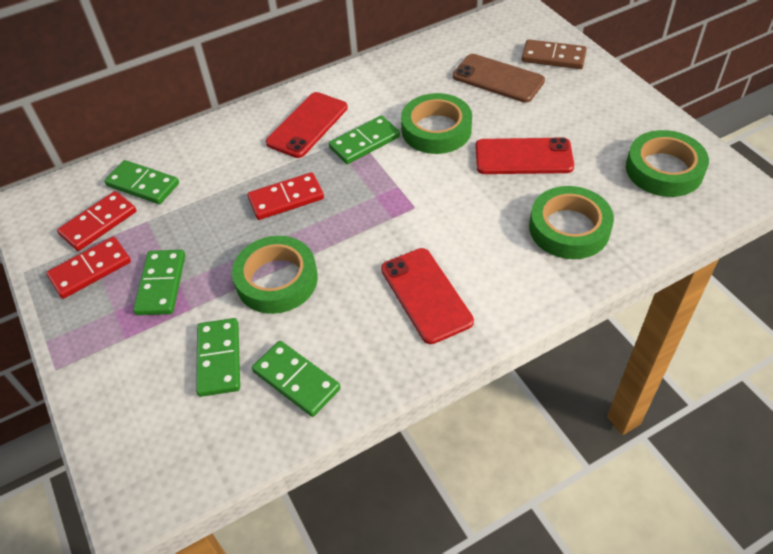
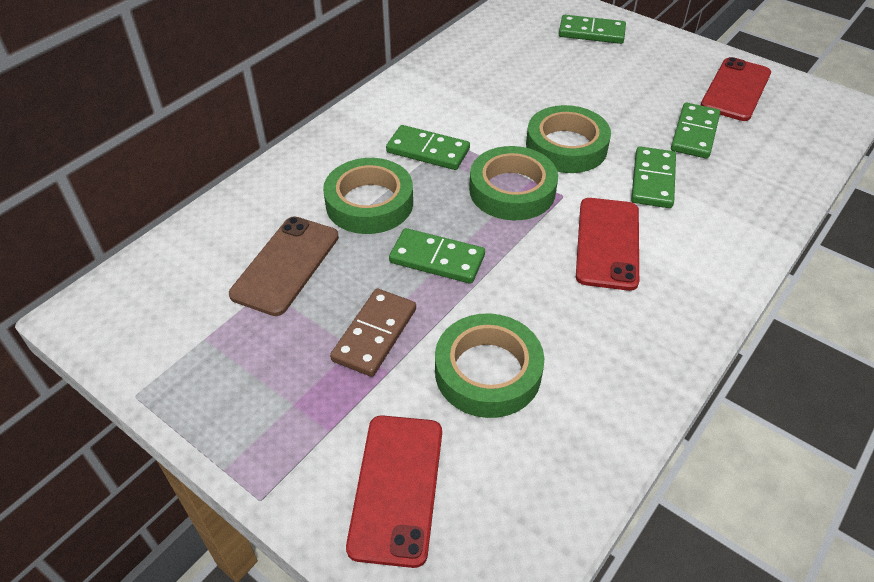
red domino: 3 -> 0

